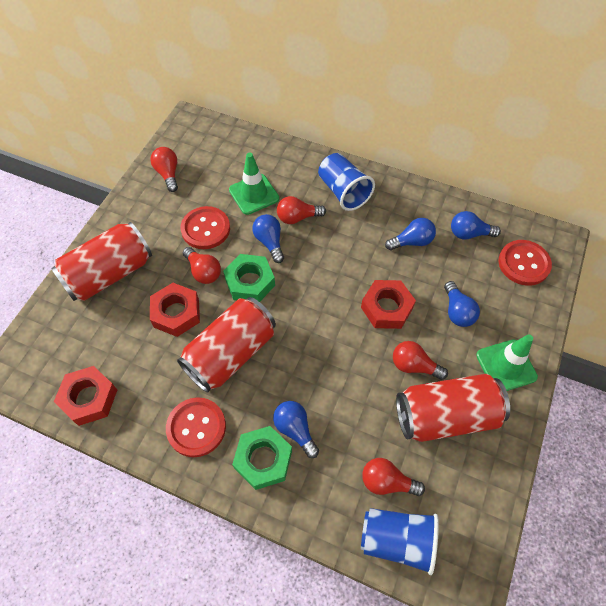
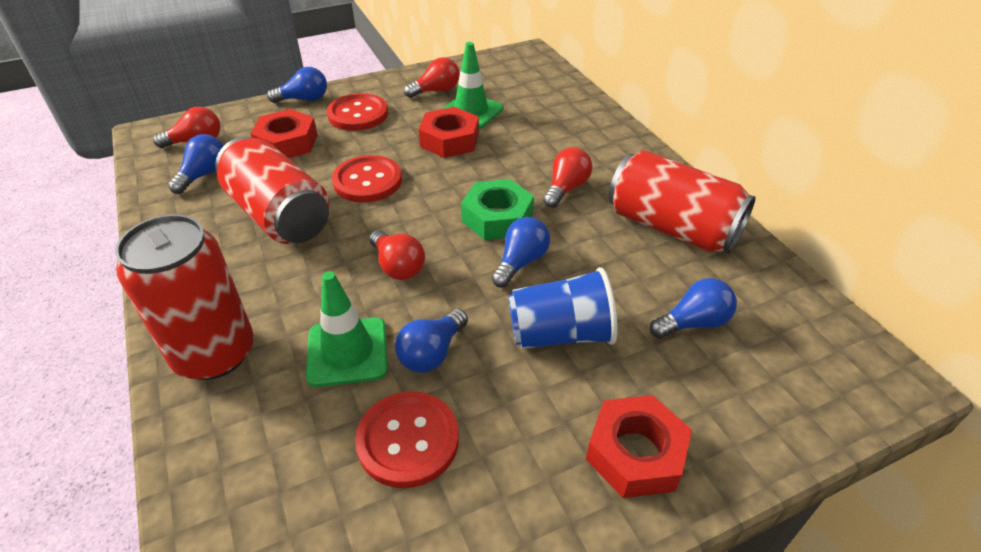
blue cup: 2 -> 1
green nut: 2 -> 1
red light bulb: 5 -> 4

